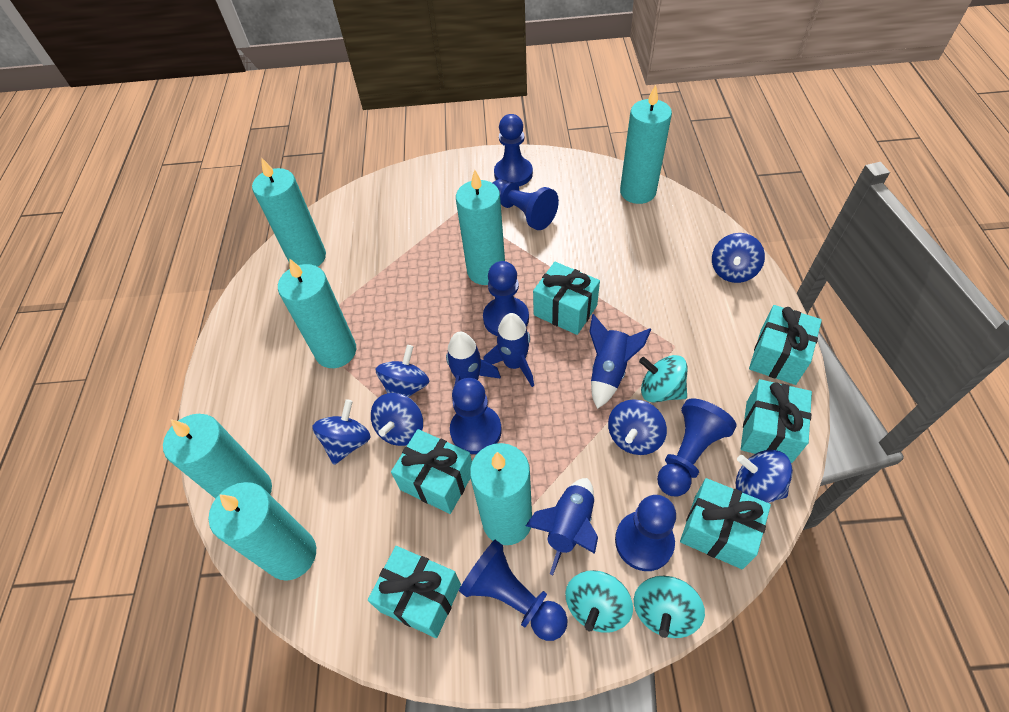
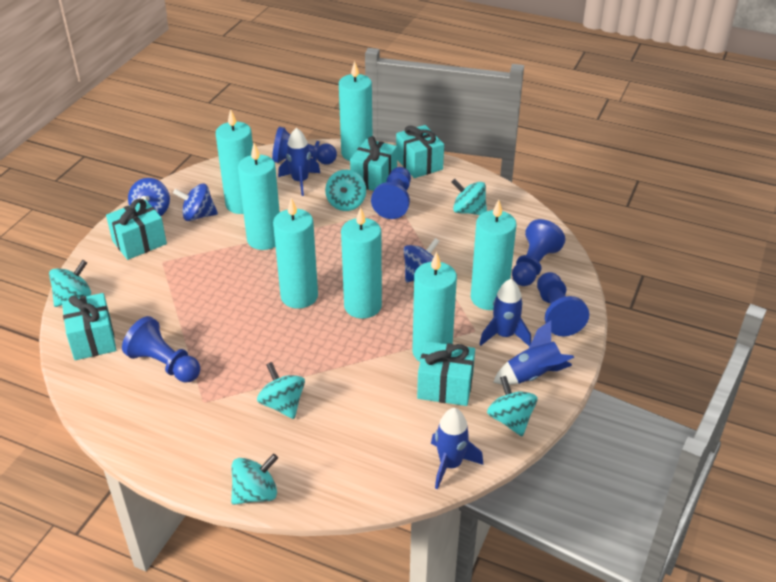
blue pawn: 7 -> 5
blue spinning top: 6 -> 3
turquoise gift: 6 -> 5
turquoise spinning top: 3 -> 6

